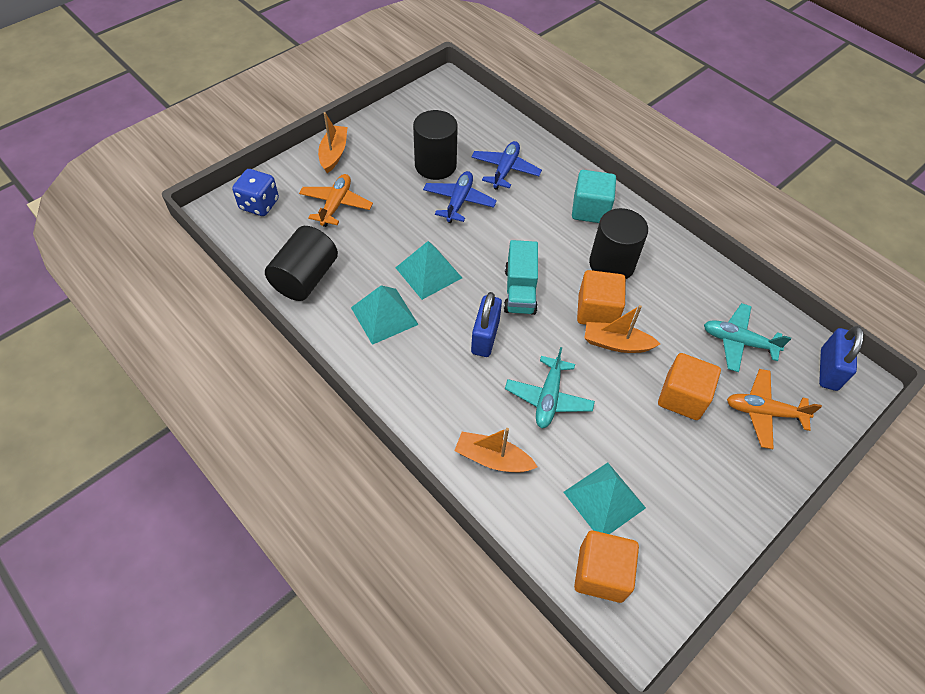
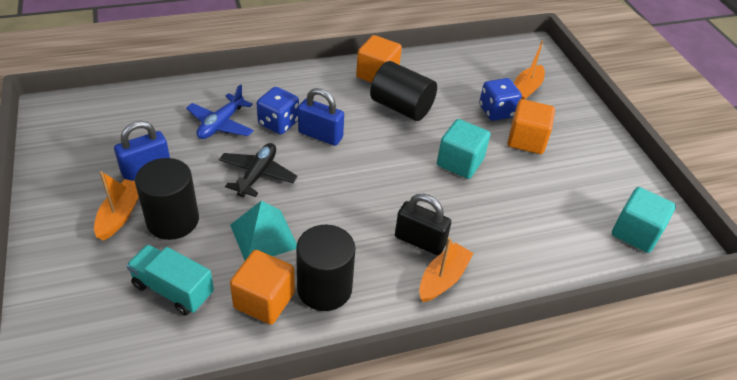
black padlock: 0 -> 1
black plane: 0 -> 1
blue dice: 1 -> 2
blue plane: 2 -> 1
orange plane: 2 -> 0
turquoise cube: 1 -> 2
turquoise plane: 2 -> 0
turquoise pyramid: 3 -> 1

